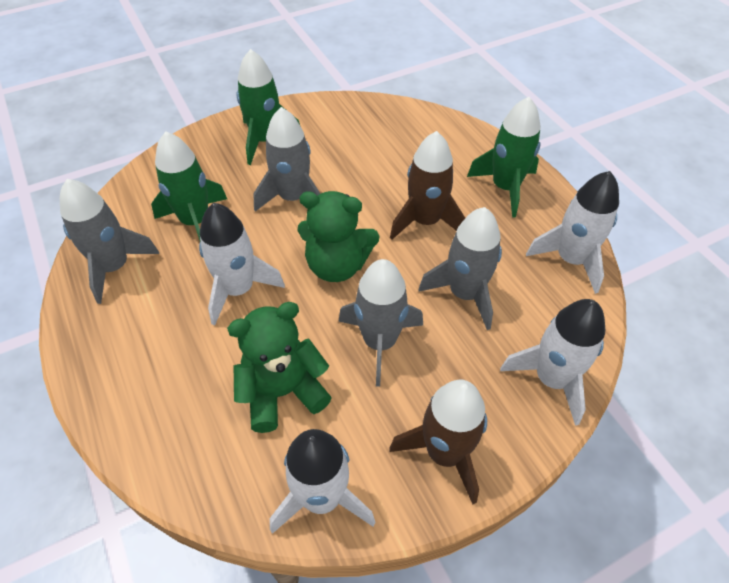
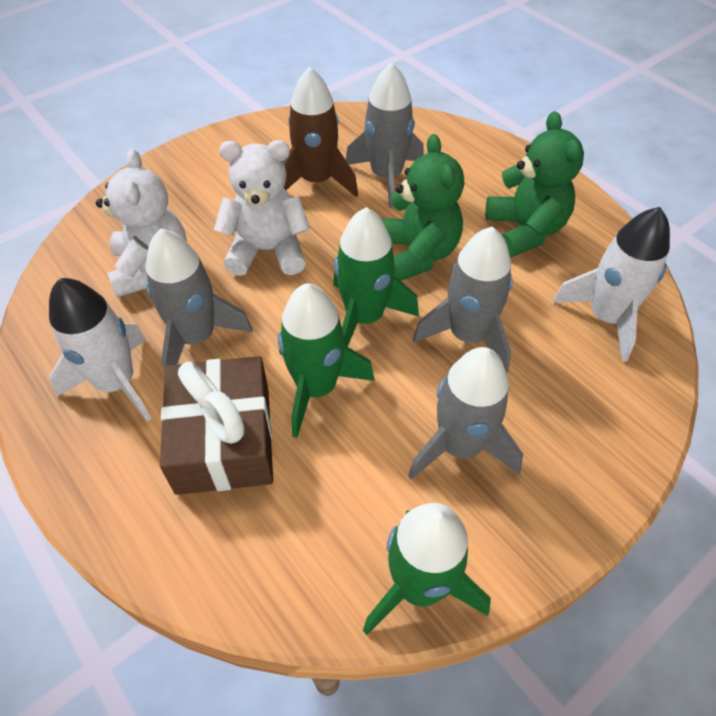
brown gift: 0 -> 1
brown rocket: 2 -> 1
white rocket: 4 -> 2
white teddy bear: 0 -> 2

